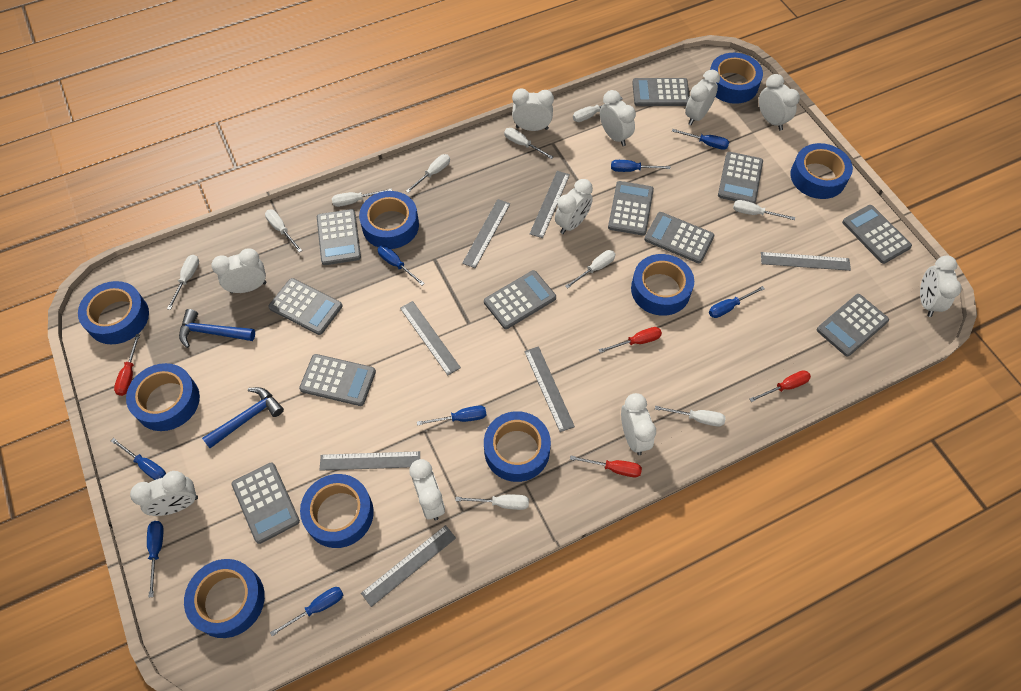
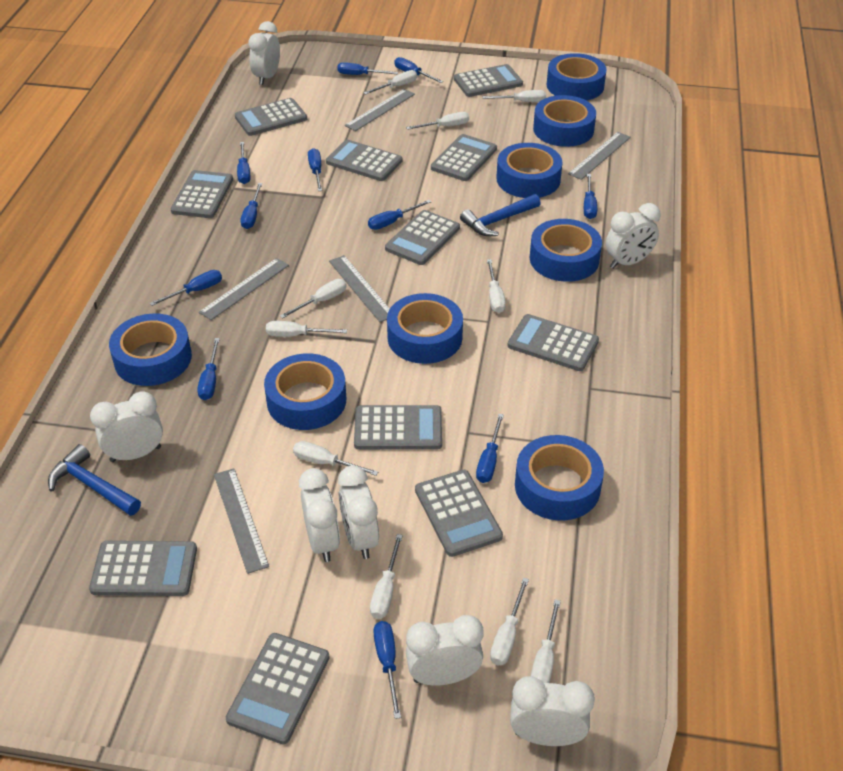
blue screwdriver: 8 -> 11
blue tape: 9 -> 8
grey ruler: 7 -> 5
red screwdriver: 4 -> 0
white clock: 10 -> 7

